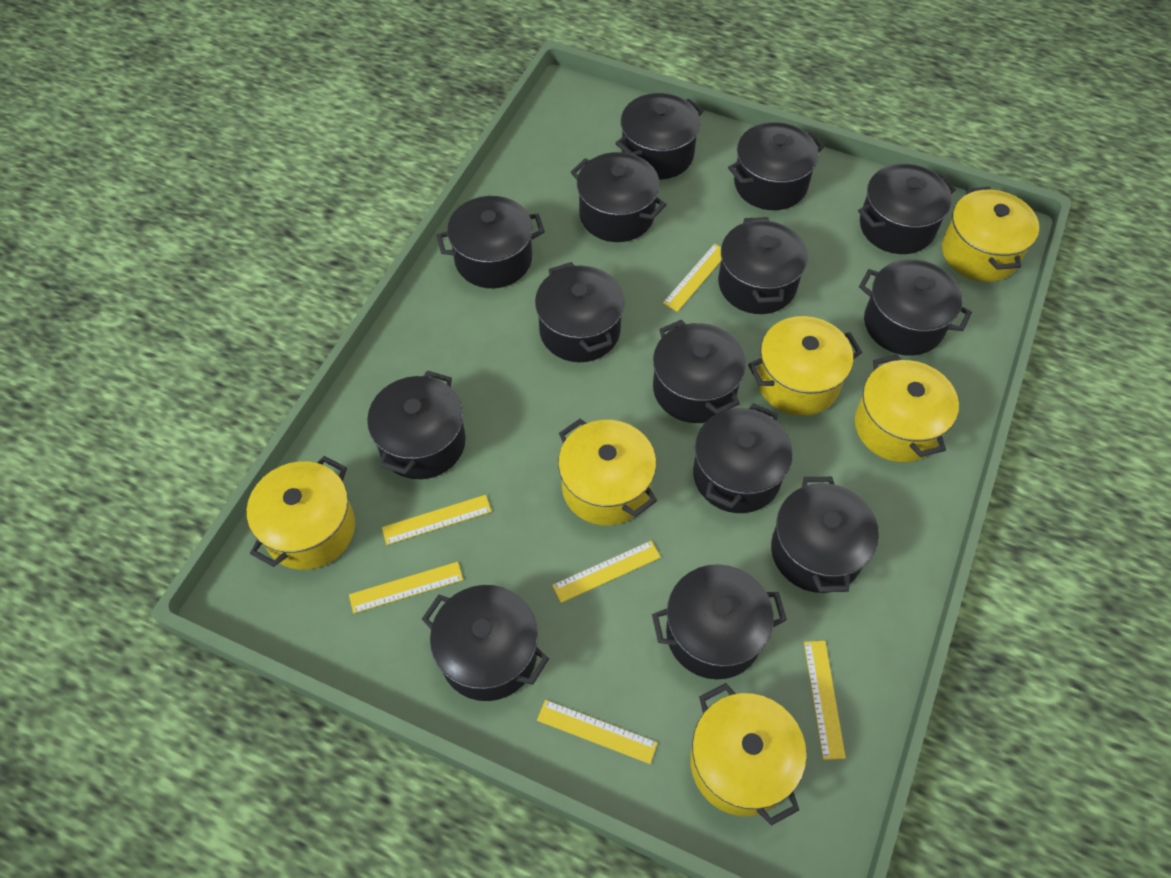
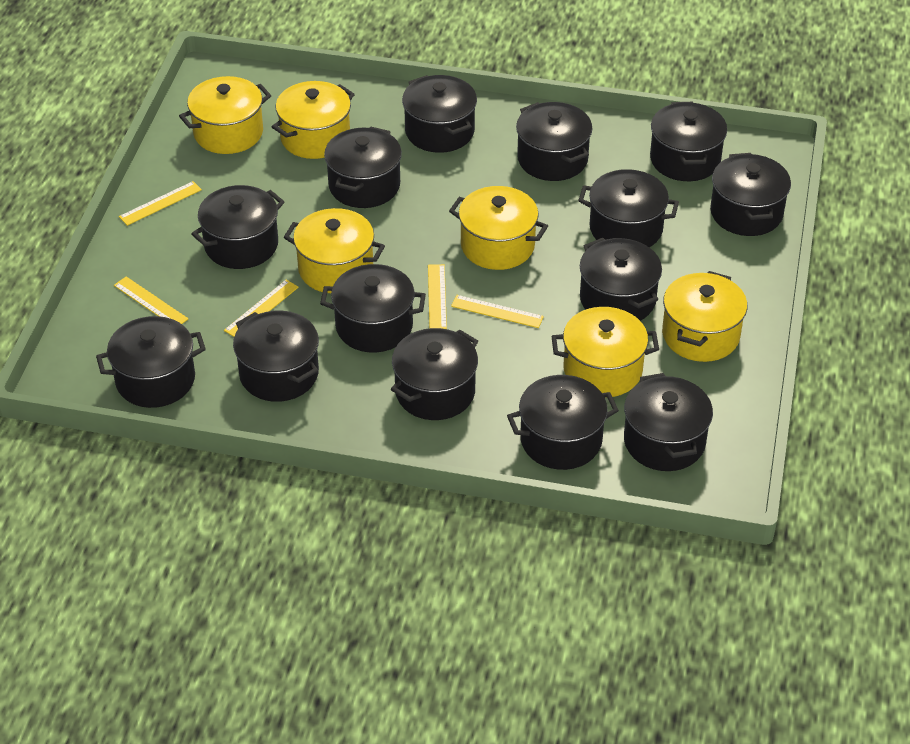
yellow ruler: 6 -> 5

